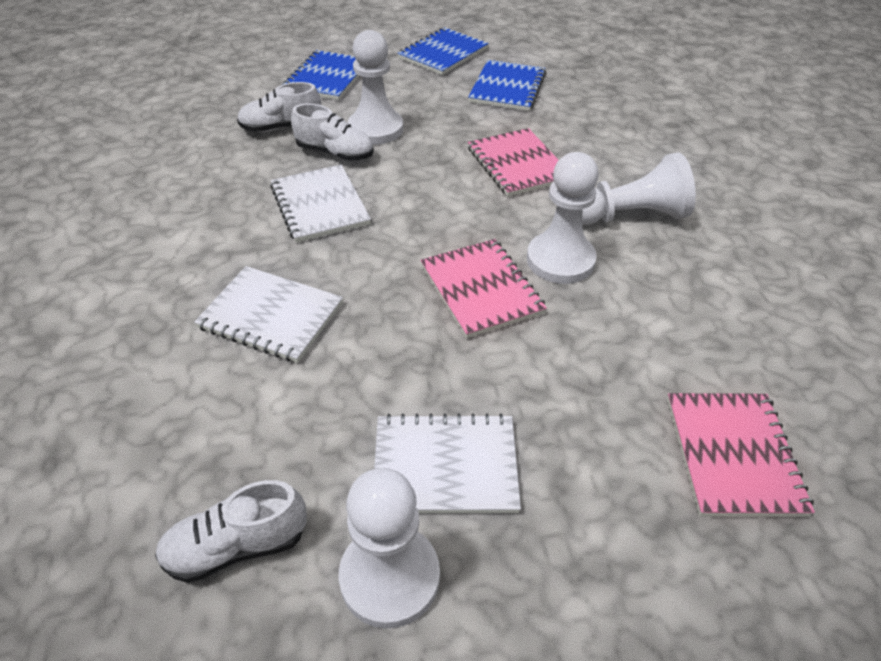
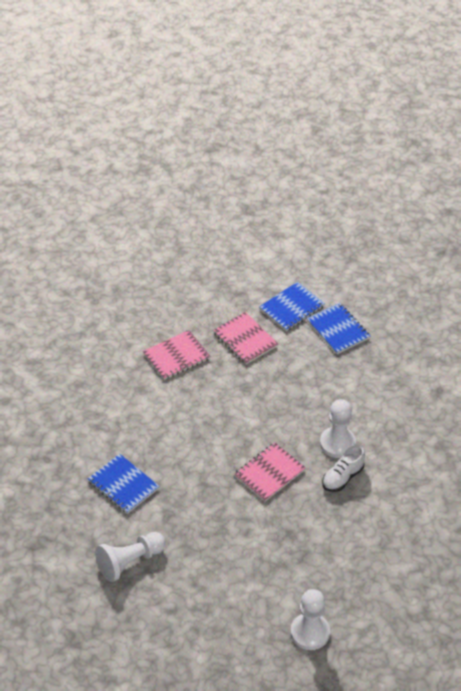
white notebook: 3 -> 0
white pawn: 4 -> 3
white shoe: 3 -> 1

